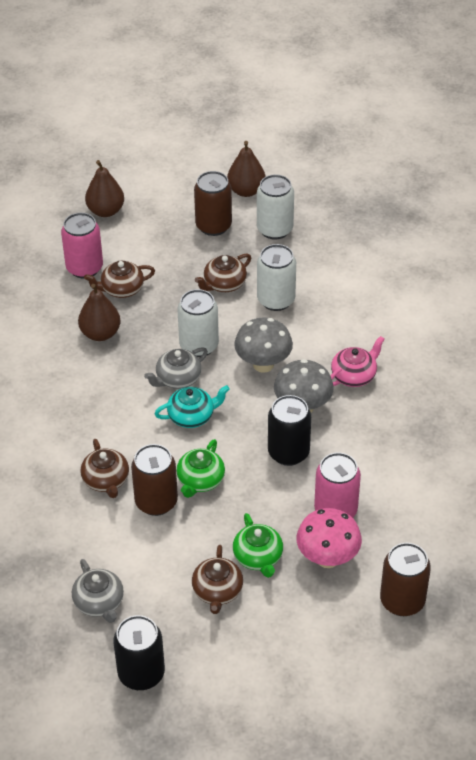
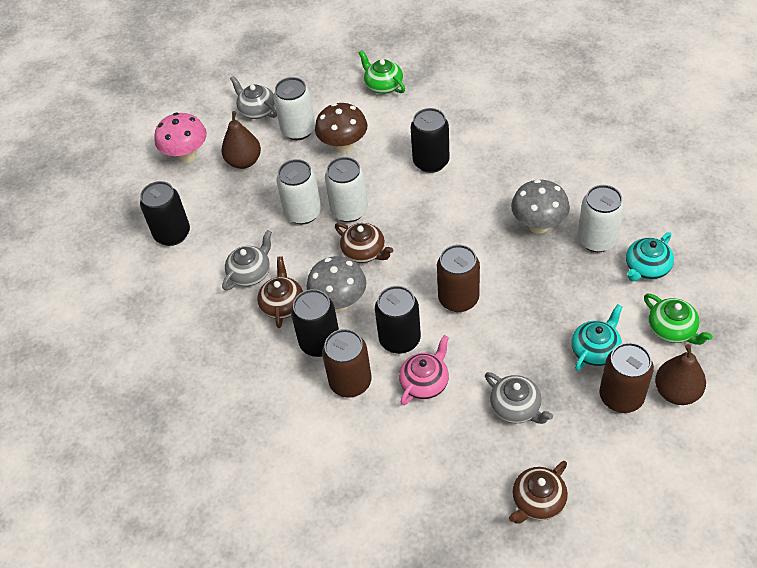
black can: 2 -> 4
brown mushroom: 0 -> 1
brown pear: 3 -> 2
brown teapot: 4 -> 3
grey teapot: 2 -> 3
pink can: 2 -> 0
turquoise teapot: 1 -> 2
white can: 3 -> 4

